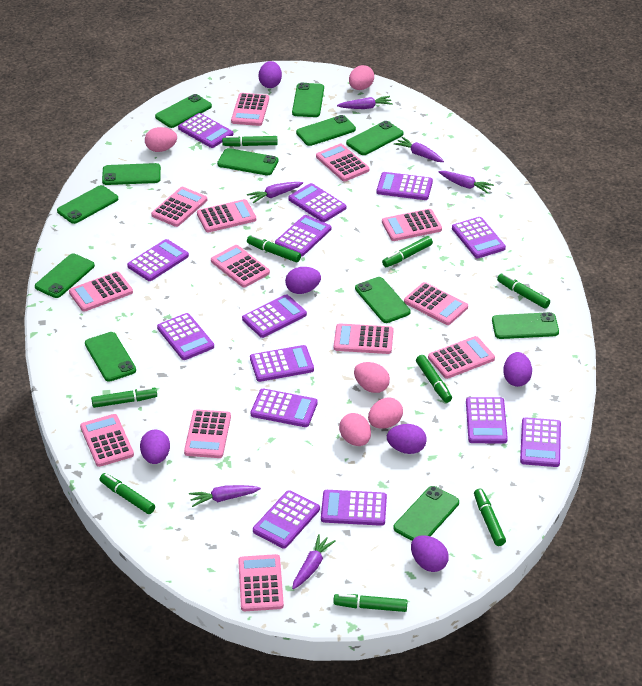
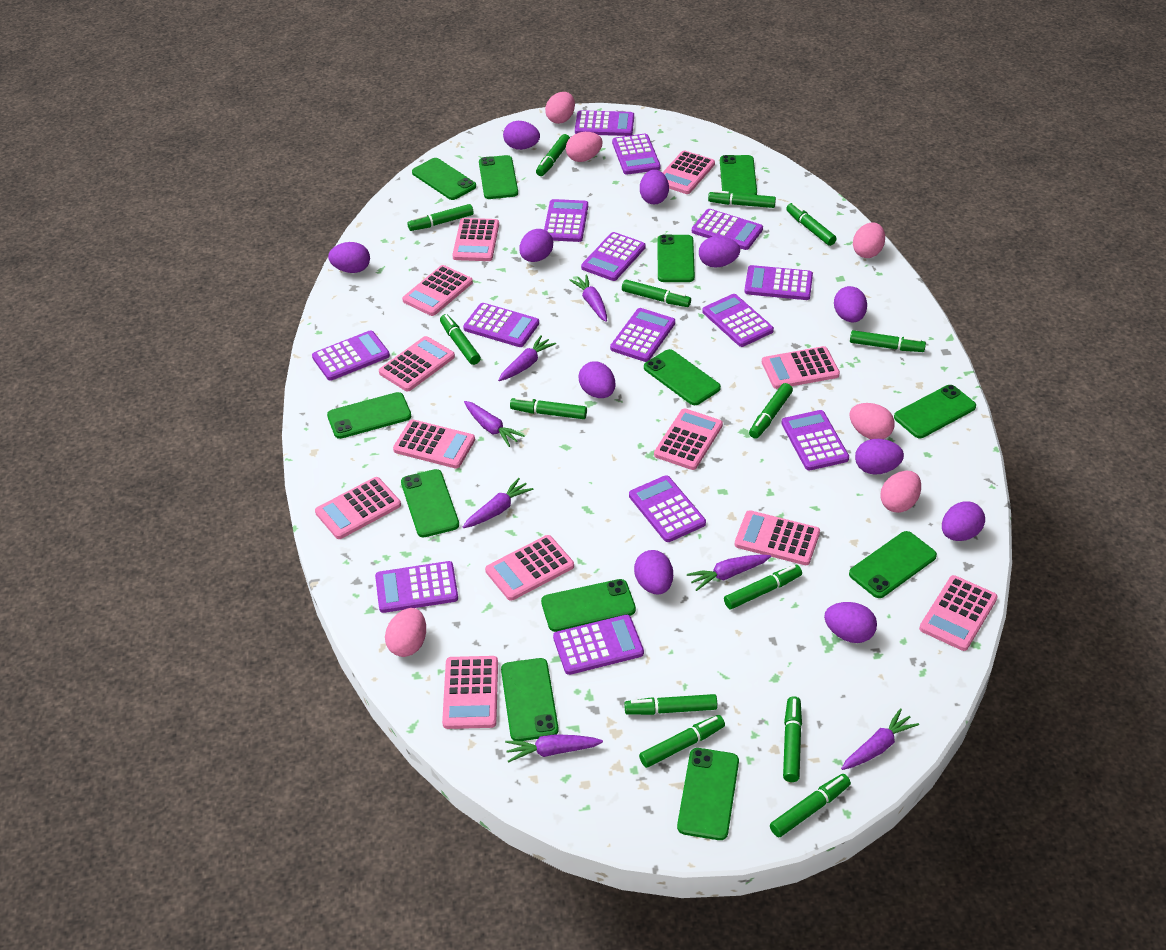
green marker: 9 -> 14
pink calculator: 13 -> 12
pink egg: 5 -> 6
purple carrot: 6 -> 7
purple egg: 6 -> 11

